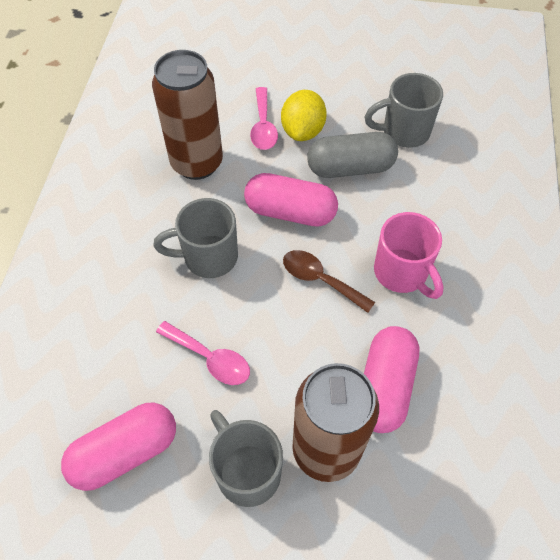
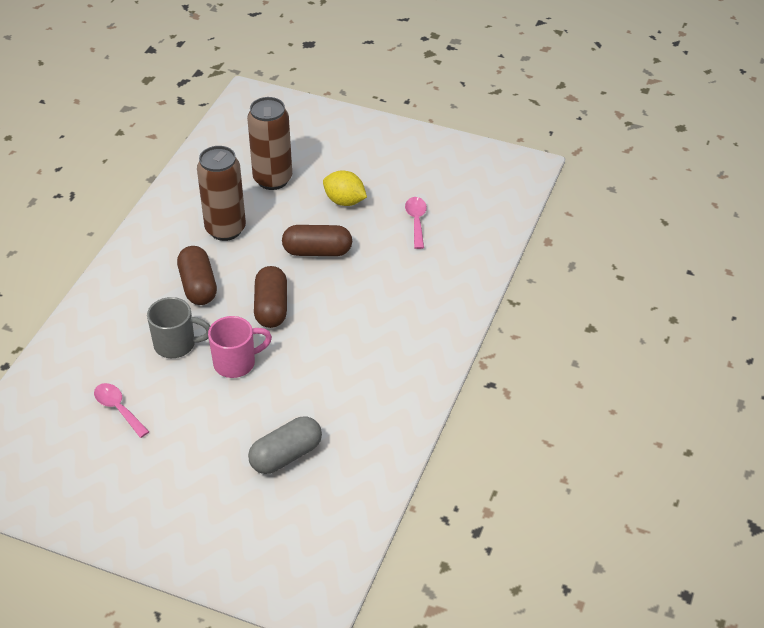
brown capsule: 0 -> 3
brown spoon: 1 -> 0
grey mug: 3 -> 1
pink capsule: 3 -> 0

